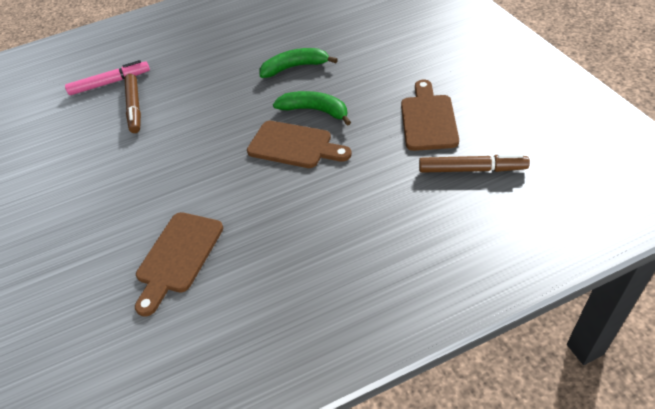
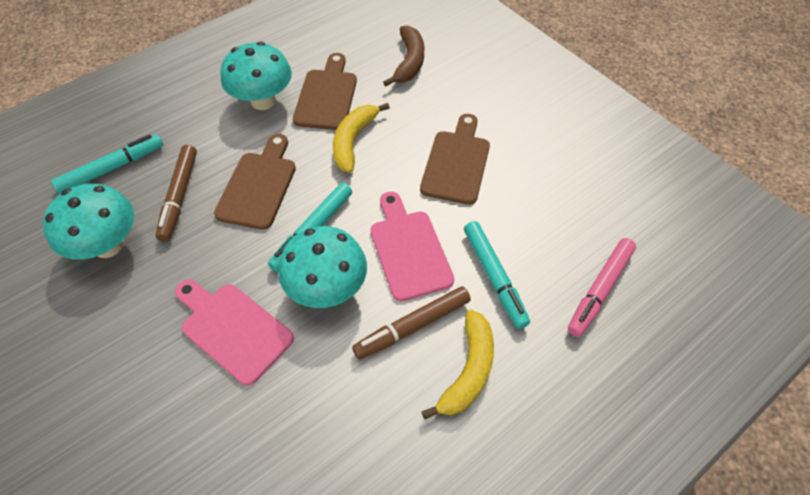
brown banana: 0 -> 1
green banana: 2 -> 0
pink cutting board: 0 -> 2
turquoise marker: 0 -> 3
turquoise mushroom: 0 -> 3
yellow banana: 0 -> 2

